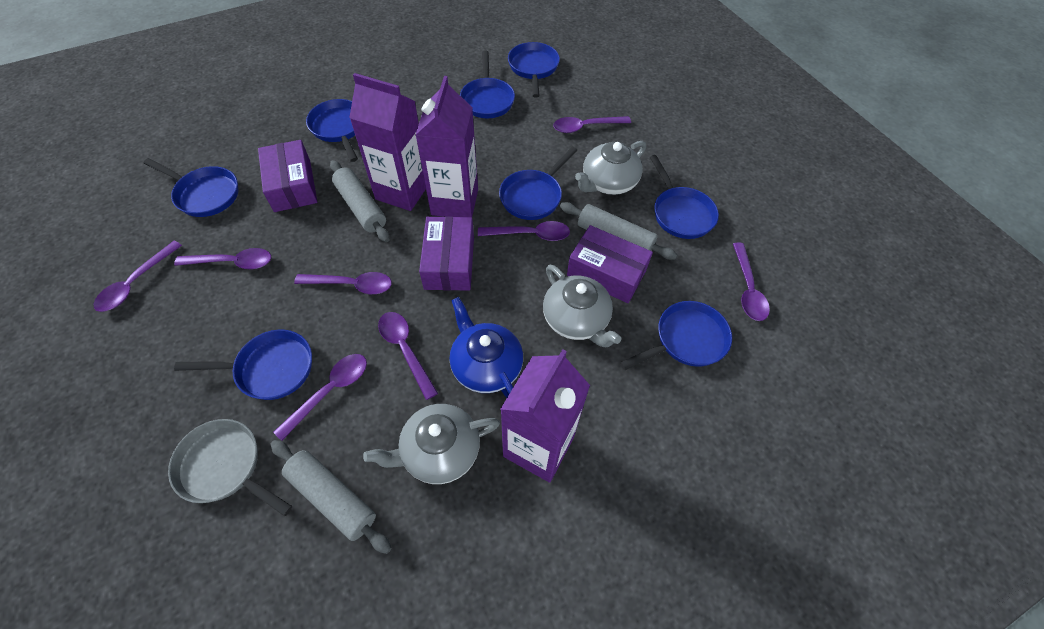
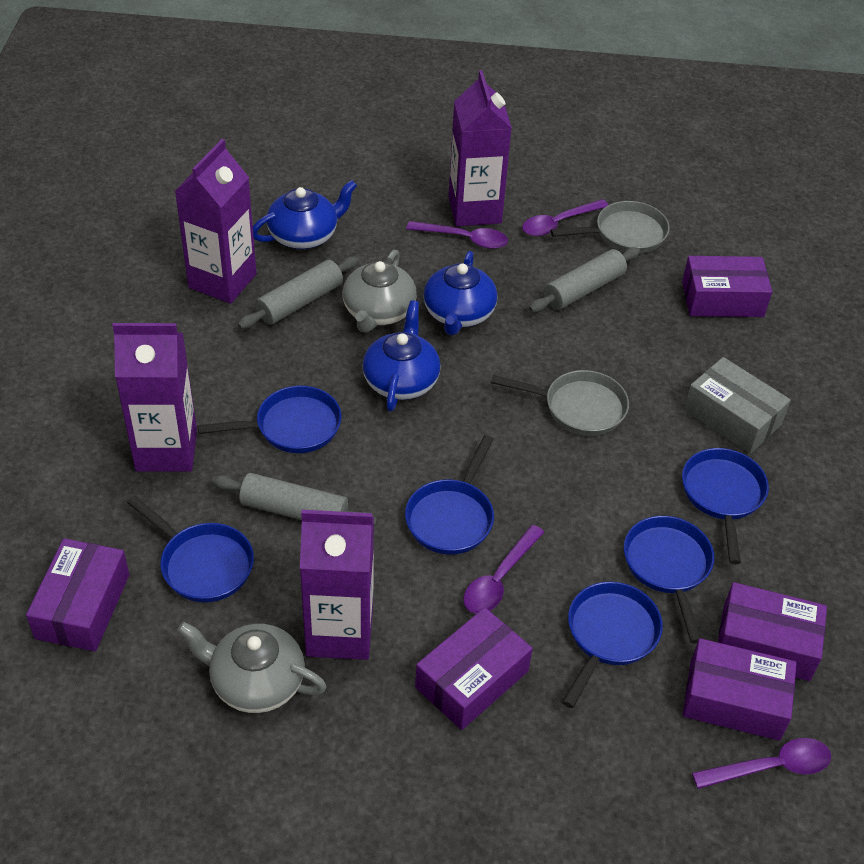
blue pan: 8 -> 6
blue teapot: 1 -> 3
grey box: 0 -> 1
grey pan: 1 -> 2
grey teapot: 3 -> 2
purple box: 3 -> 5
purple carton: 3 -> 4
purple spoon: 8 -> 4

